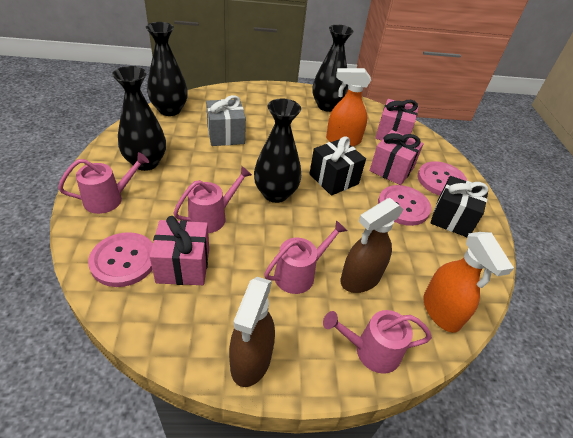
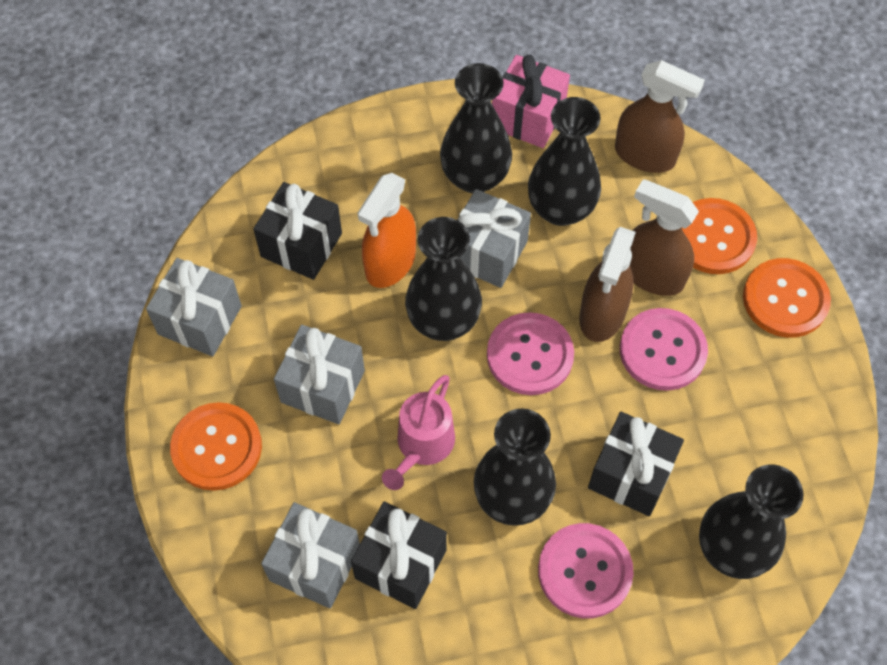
black gift: 2 -> 3
black vase: 4 -> 5
brown spray bottle: 2 -> 3
grey gift: 1 -> 4
orange button: 0 -> 3
orange spray bottle: 2 -> 1
pink gift: 3 -> 1
pink watering can: 4 -> 1

